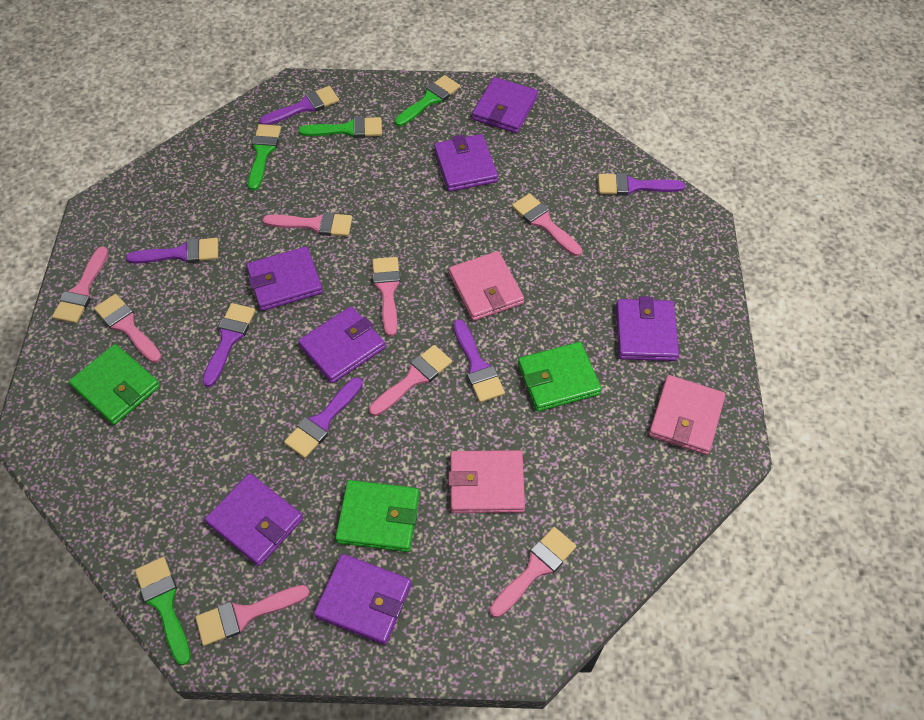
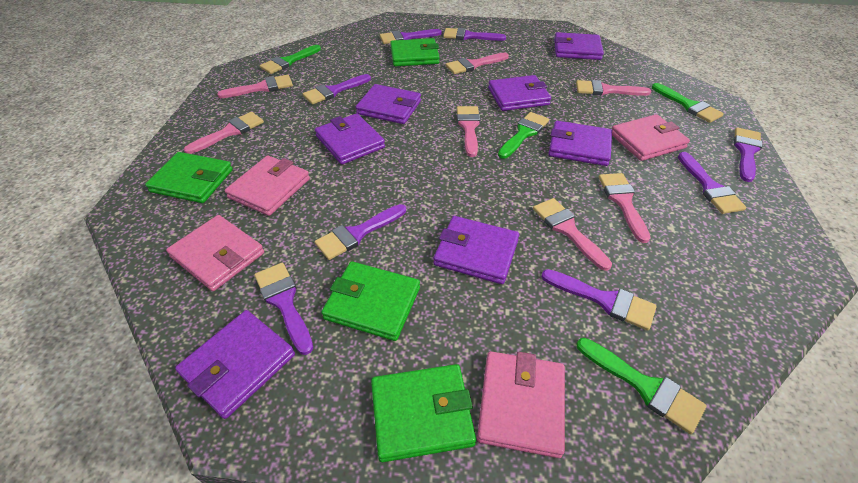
green wallet: 3 -> 4
pink brush: 8 -> 7
pink wallet: 3 -> 4
purple brush: 6 -> 8

